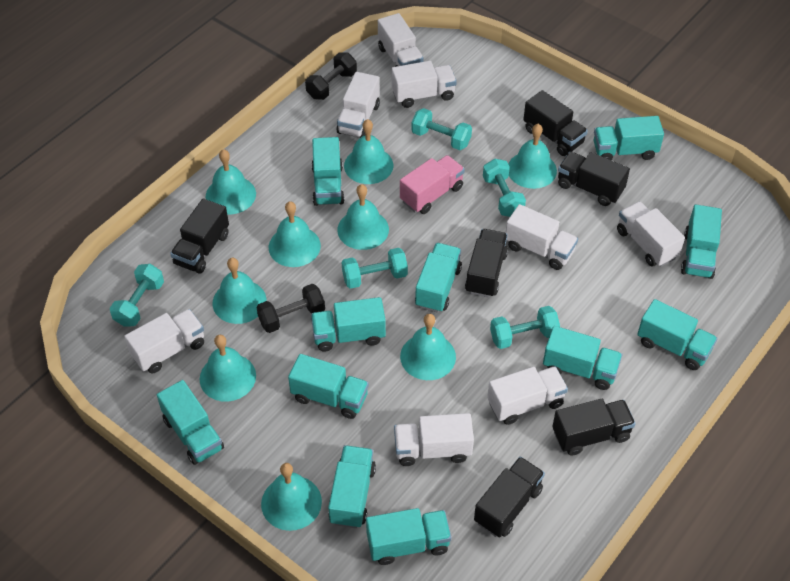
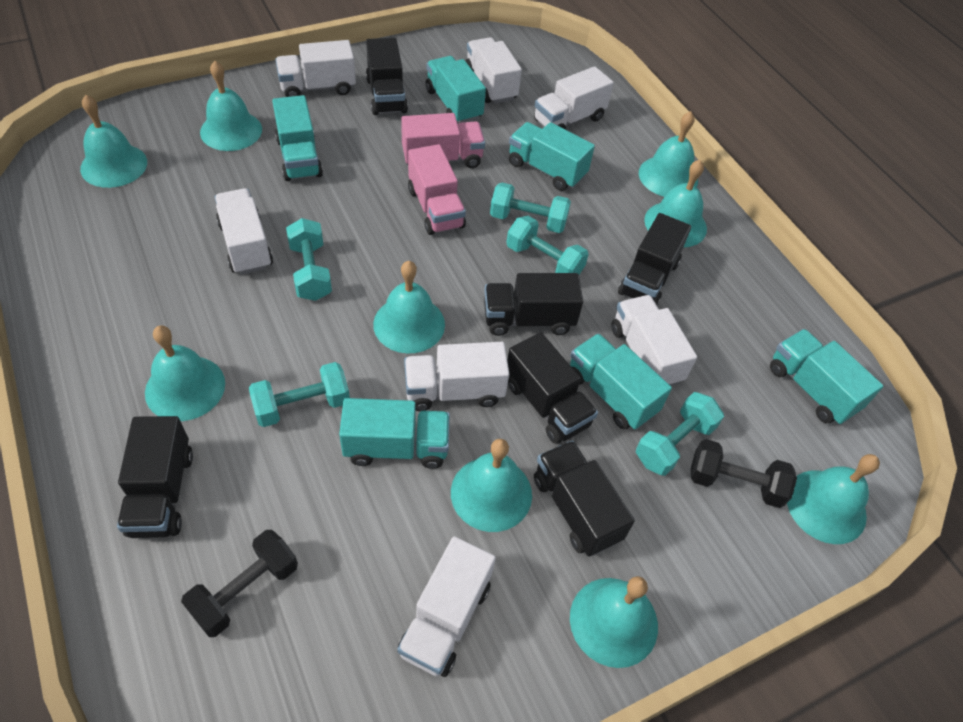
pink truck: 1 -> 2
turquoise truck: 11 -> 6
white truck: 8 -> 7

